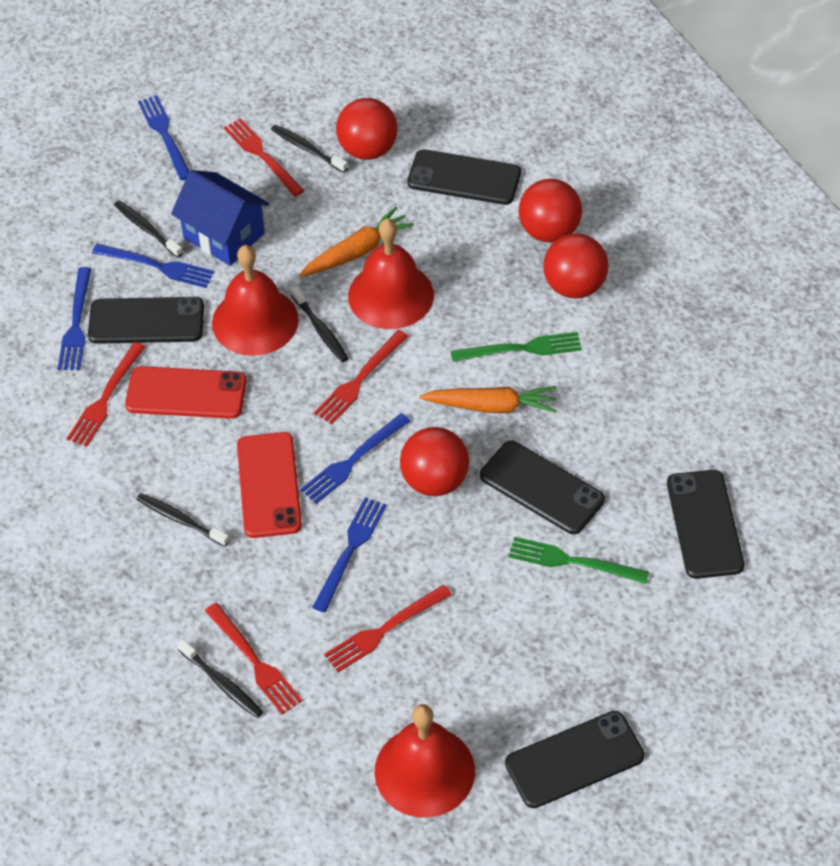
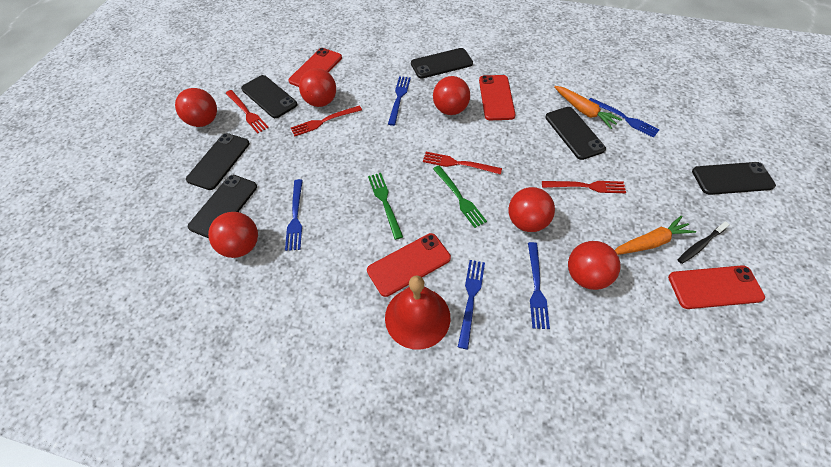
black phone: 5 -> 6
black toothbrush: 5 -> 1
blue house: 1 -> 0
red ball: 4 -> 6
red bell: 3 -> 1
red fork: 5 -> 4
red phone: 2 -> 4

